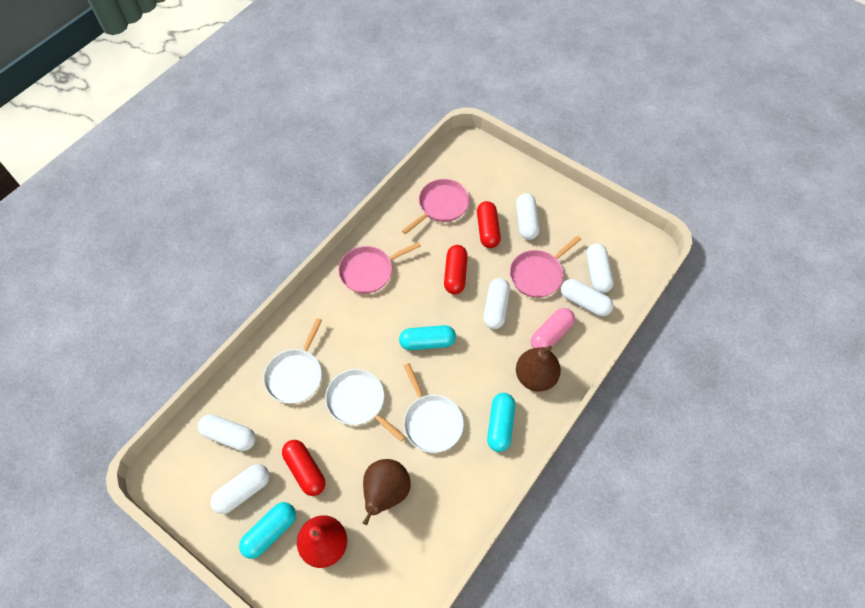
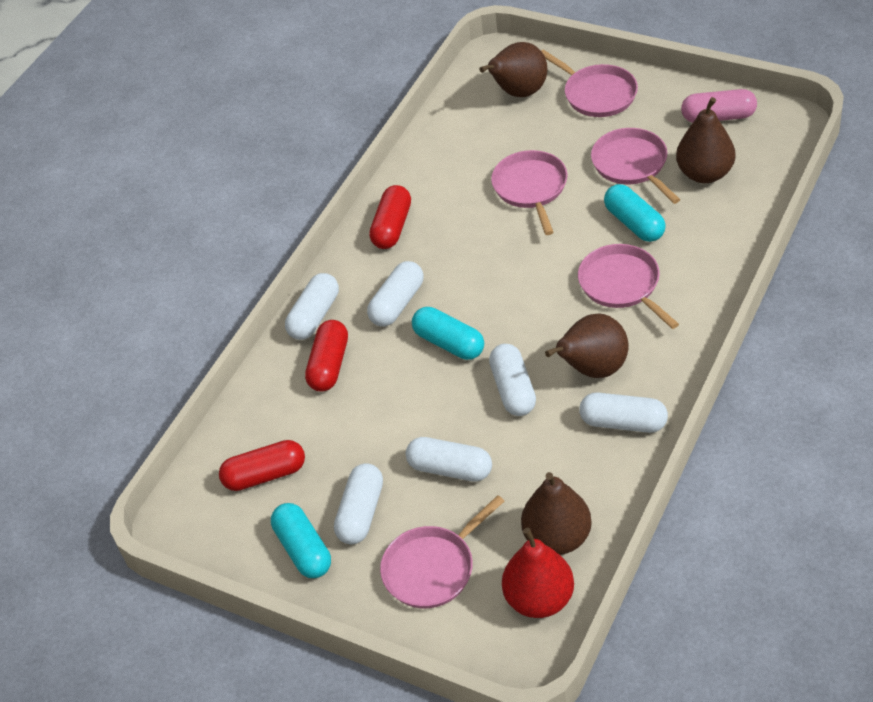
brown pear: 2 -> 4
pink pan: 3 -> 5
white pan: 3 -> 0

